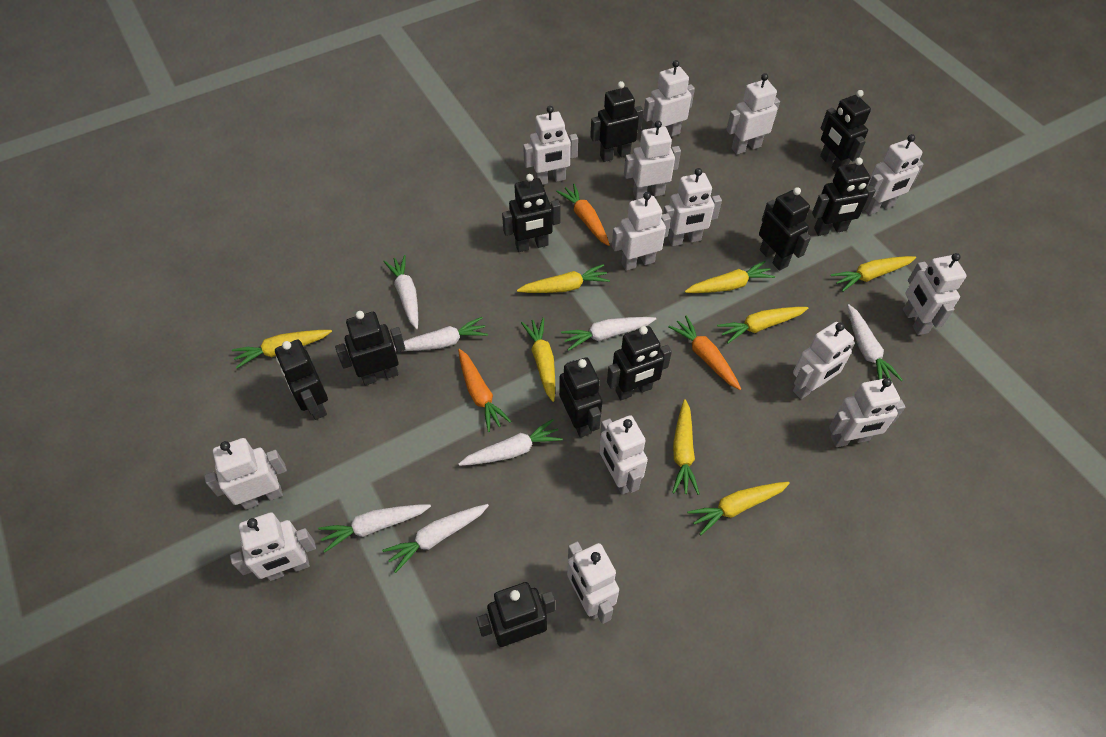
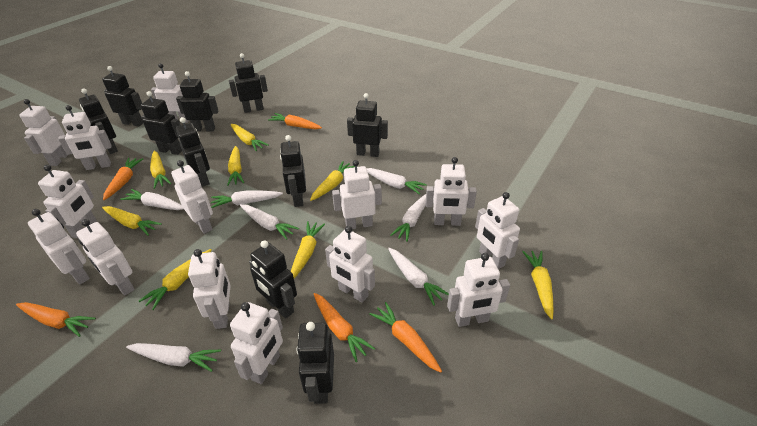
orange carrot: 3 -> 5

